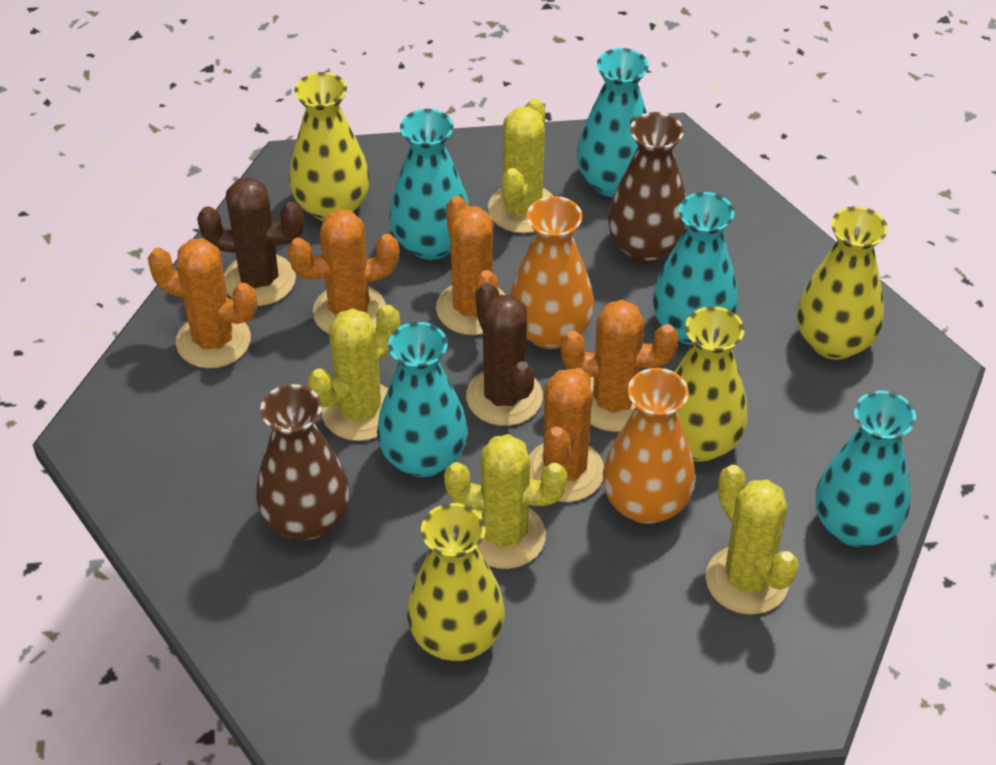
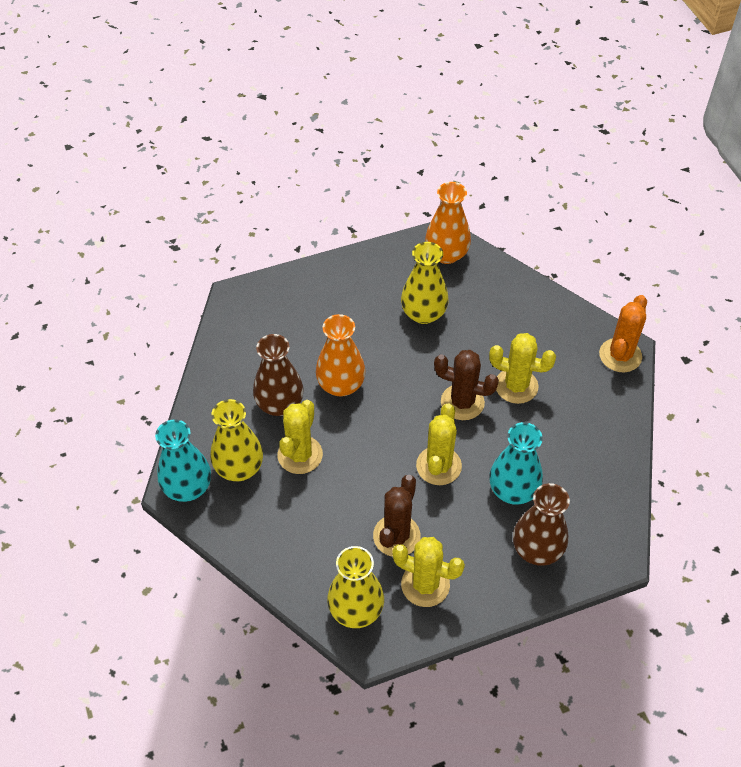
orange cactus: 5 -> 1
turquoise vase: 5 -> 2
yellow vase: 4 -> 3

